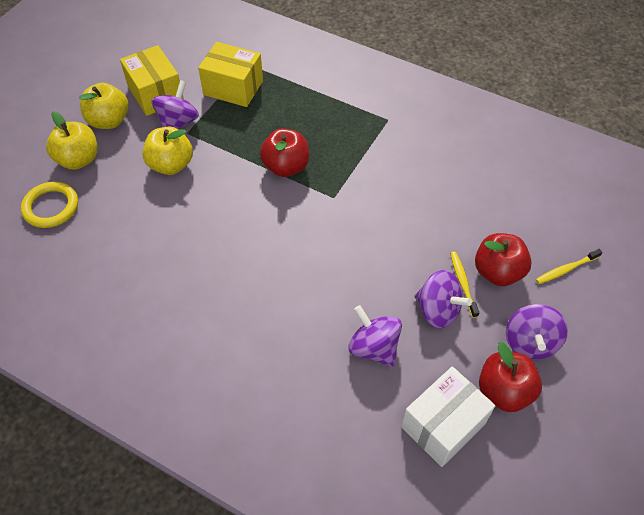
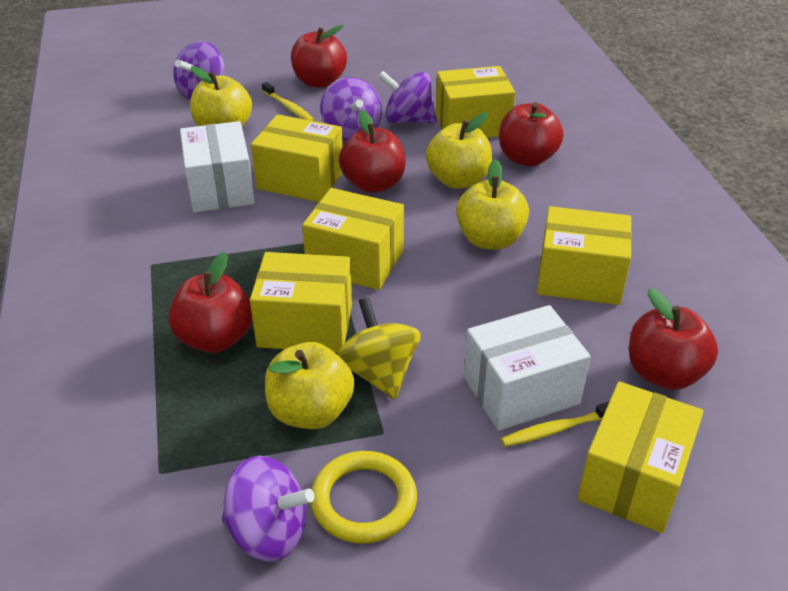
red apple: 3 -> 5
white box: 1 -> 2
yellow apple: 3 -> 4
yellow box: 2 -> 6
yellow spinning top: 0 -> 1

